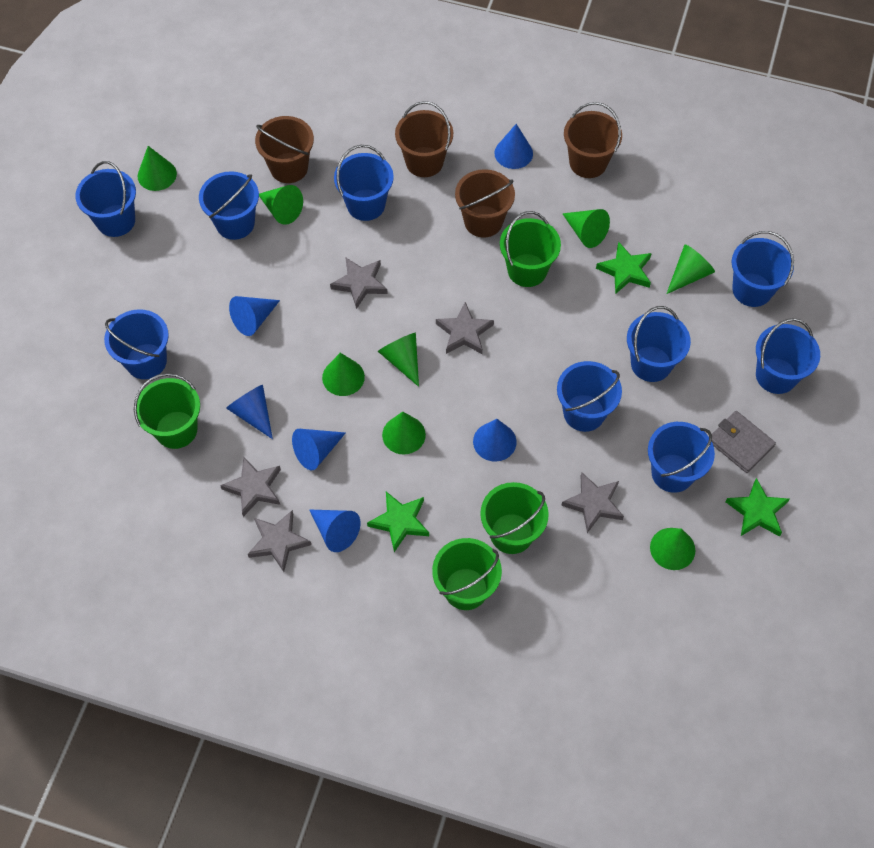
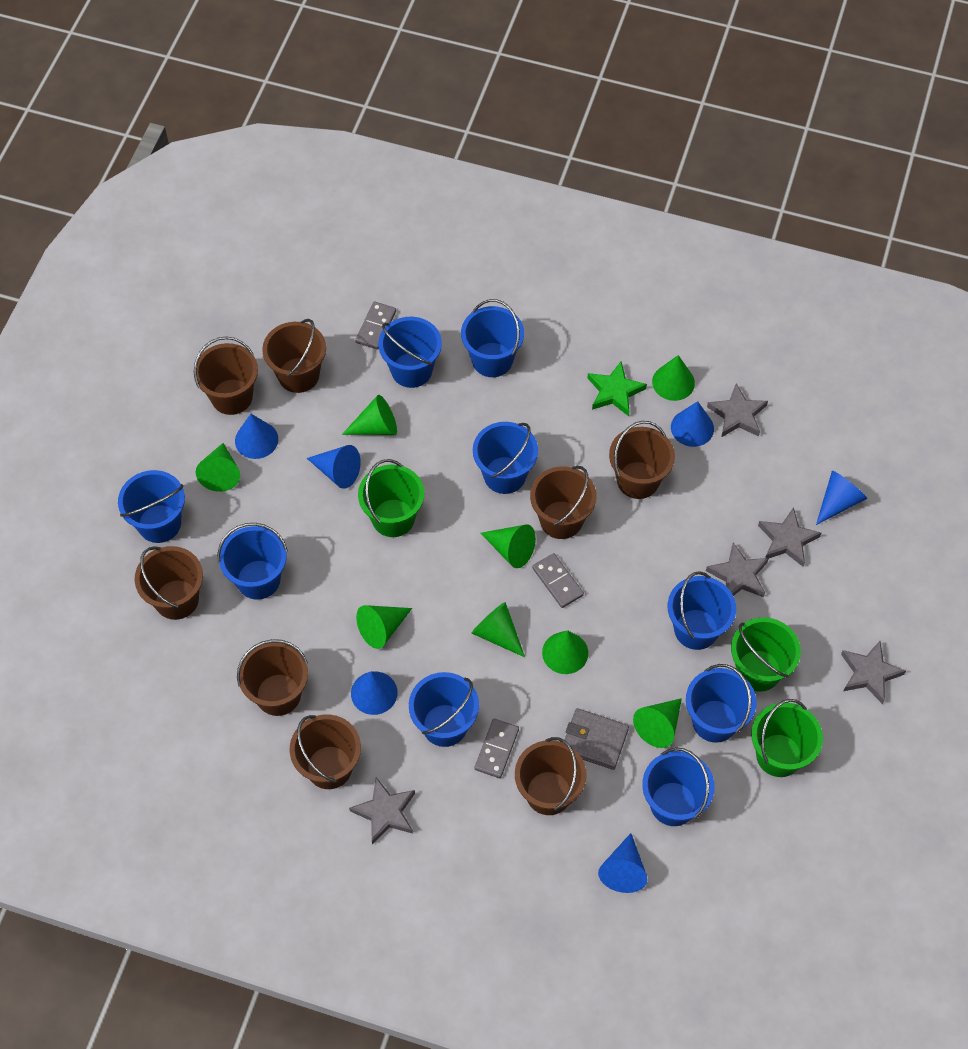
brown bucket: 4 -> 8
green bucket: 4 -> 3
green star: 3 -> 1
grey domino: 0 -> 3

